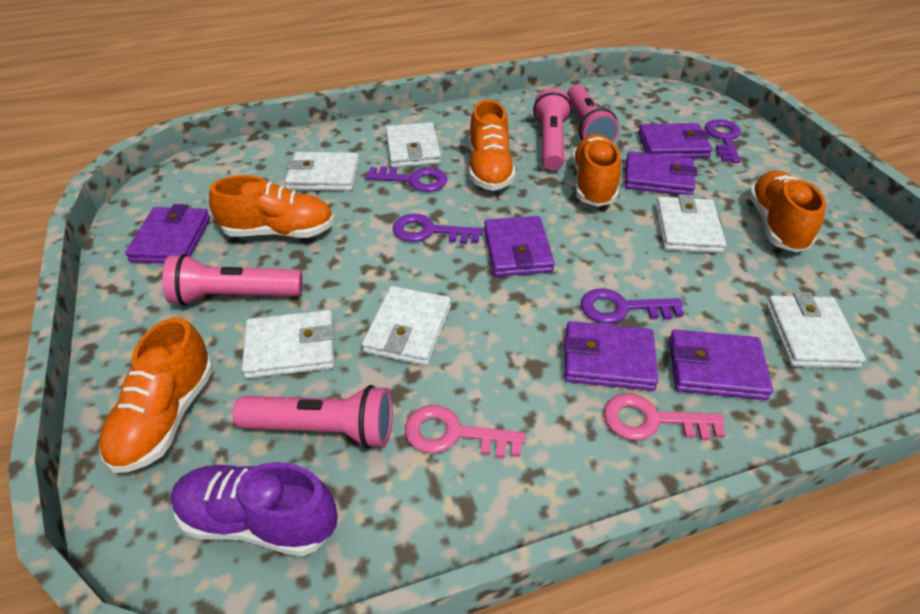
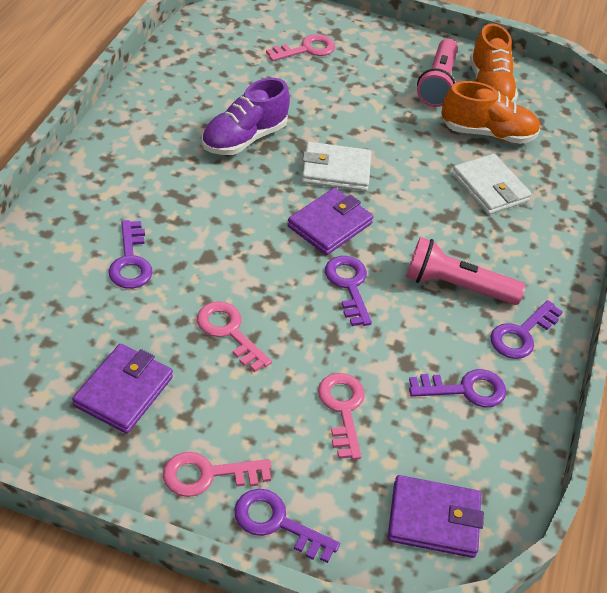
orange shoe: 5 -> 2
pink flashlight: 4 -> 2
pink key: 2 -> 4
purple key: 4 -> 5
purple wallet: 6 -> 3
white wallet: 6 -> 2

